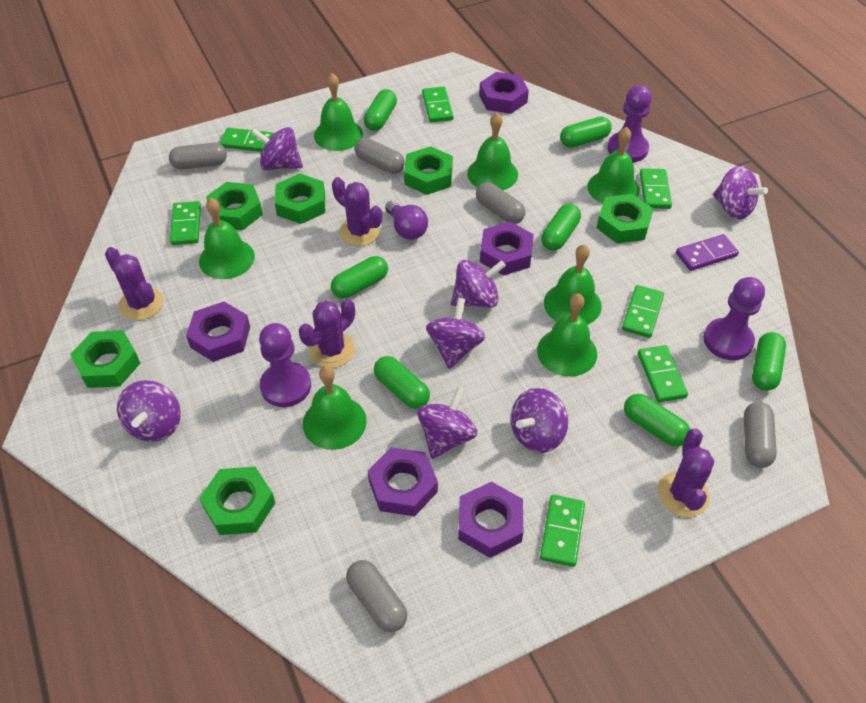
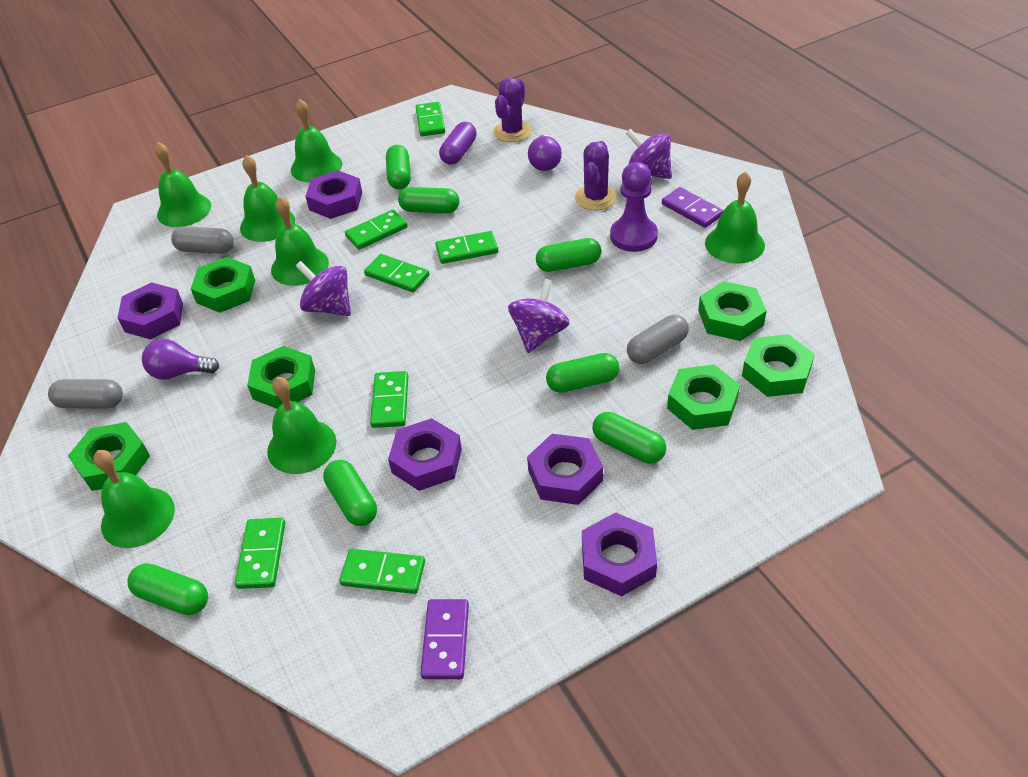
grey capsule: 5 -> 3
purple cactus: 4 -> 2
purple capsule: 0 -> 1
purple domino: 1 -> 2
purple light bulb: 1 -> 2
purple pawn: 3 -> 1
purple spinning top: 7 -> 3

